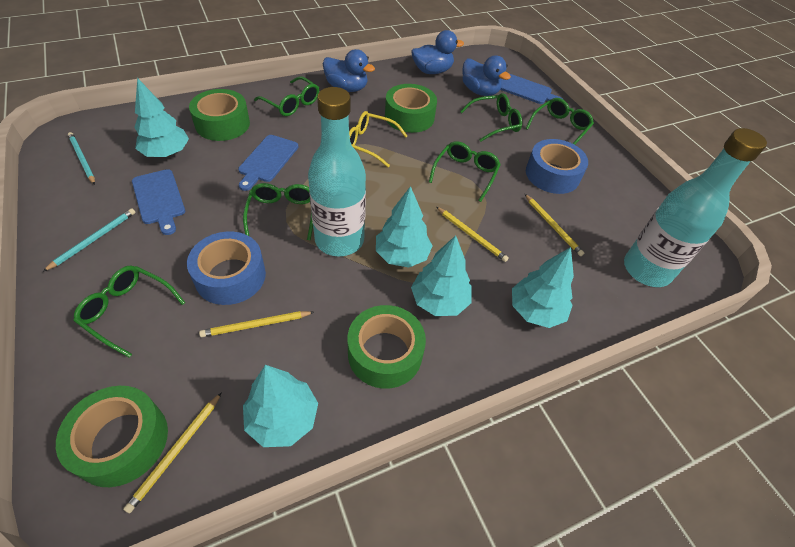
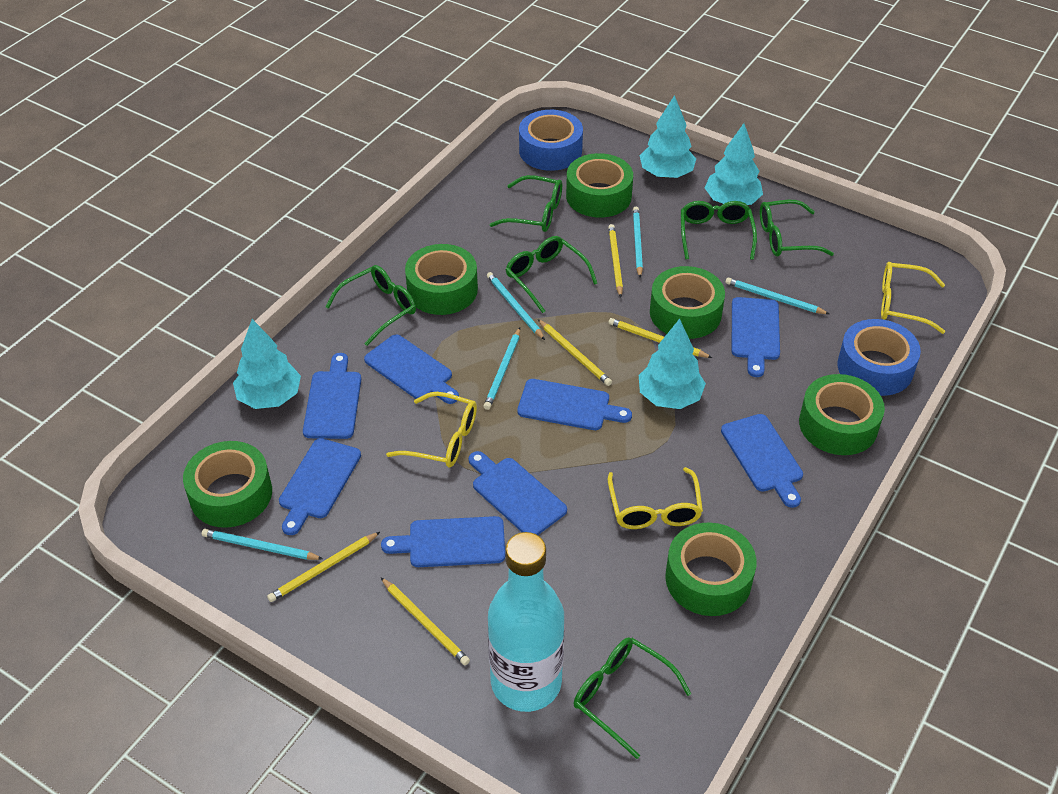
blue cutting board: 3 -> 8
blue duck: 3 -> 0
green tape: 4 -> 6
turquoise bottle: 2 -> 1
turquoise pencil: 2 -> 5
turquoise tree: 5 -> 4
yellow glasses: 1 -> 3
yellow pencil: 4 -> 5

